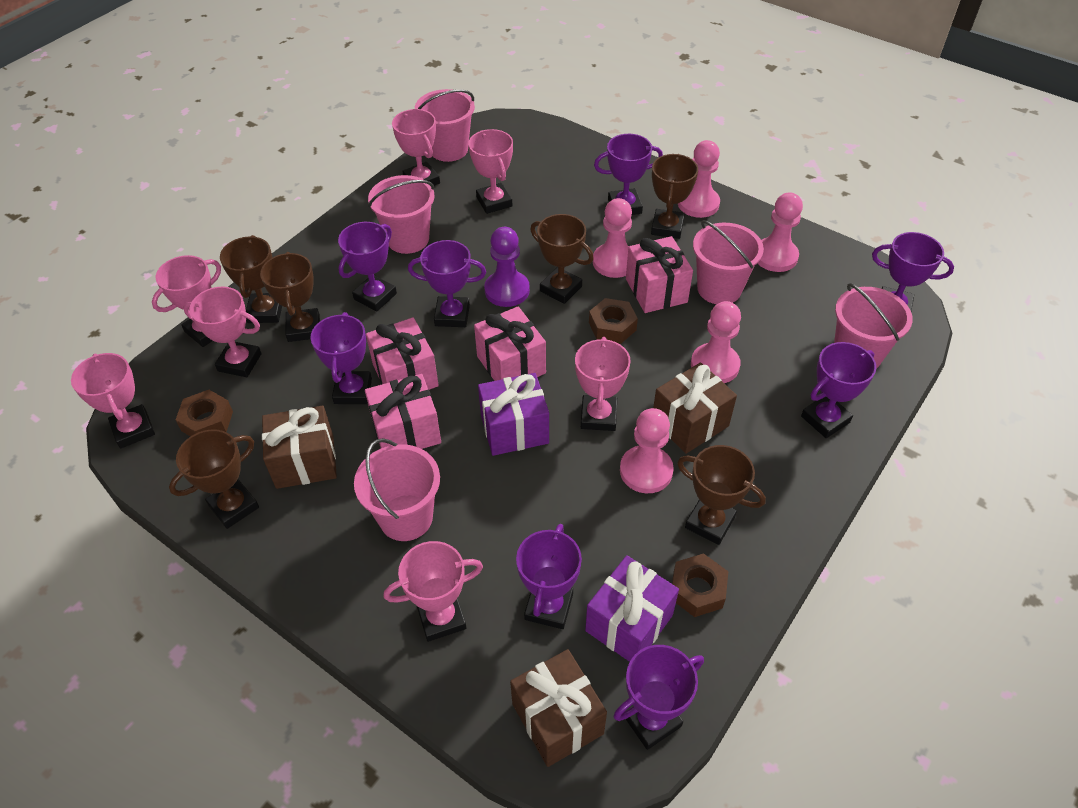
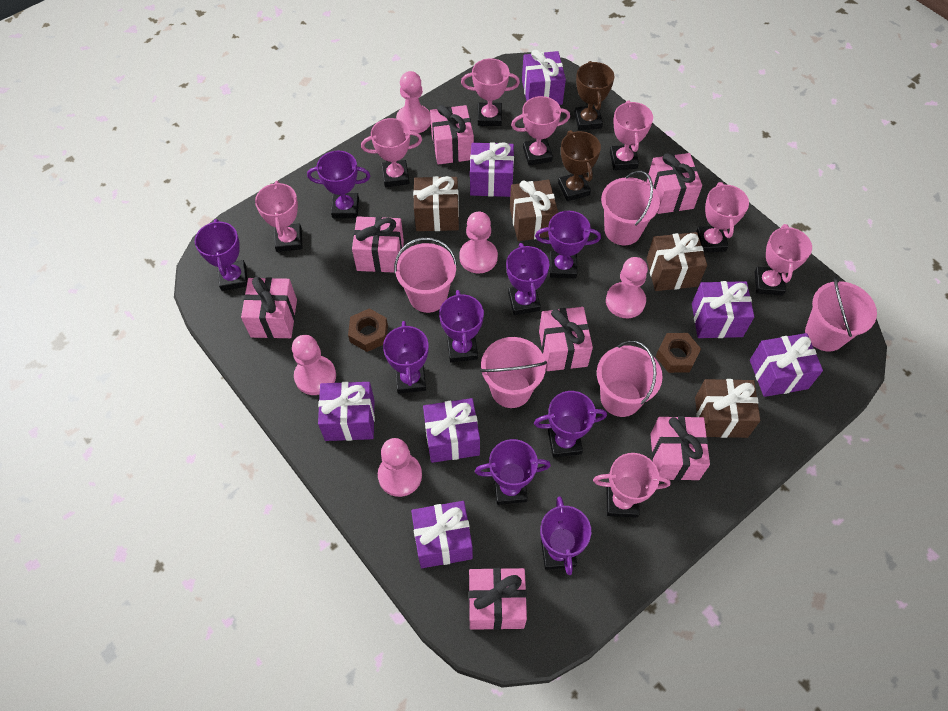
brown gift: 3 -> 4
brown nut: 3 -> 2
brown trophy: 6 -> 2
pink gift: 4 -> 7
pink trophy: 7 -> 8
purple gift: 2 -> 7
purple pawn: 1 -> 0
purple trophy: 8 -> 9

